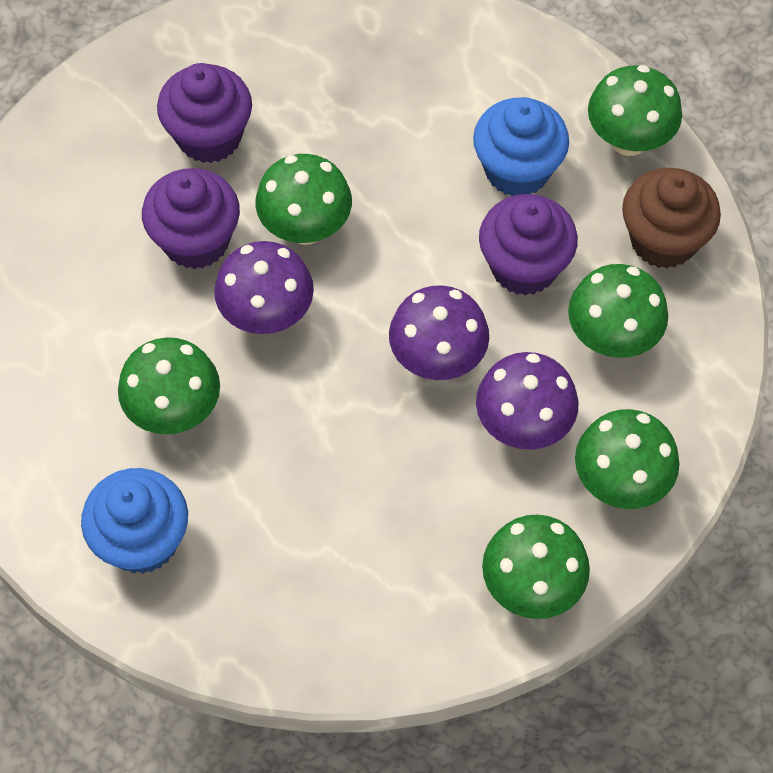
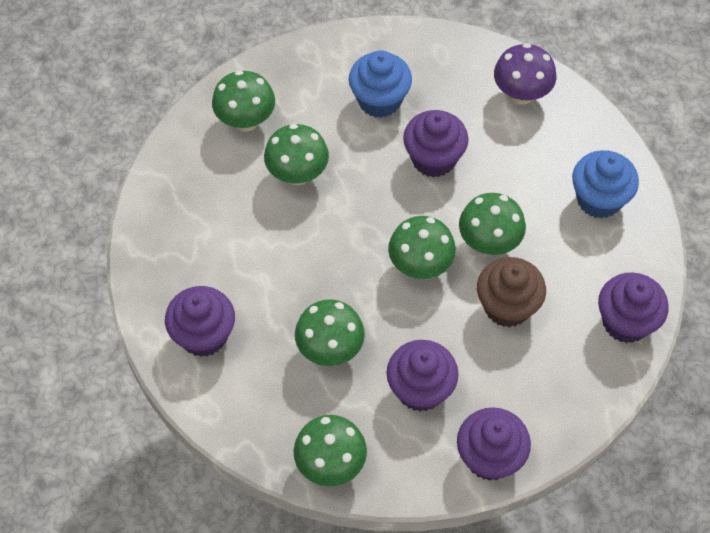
purple cupcake: 3 -> 5
purple mushroom: 3 -> 1

